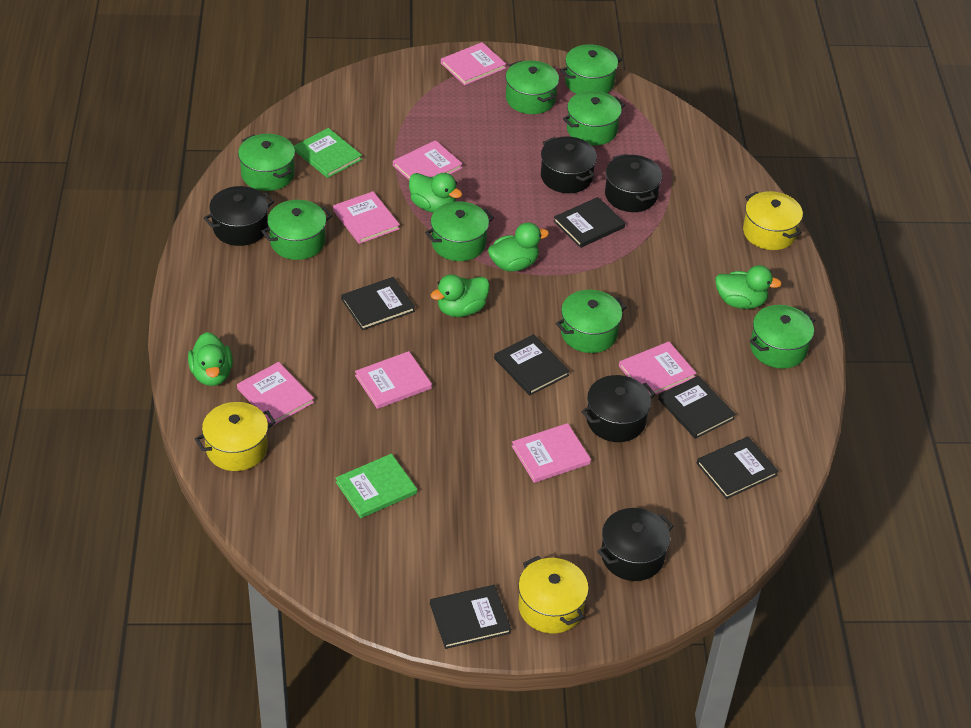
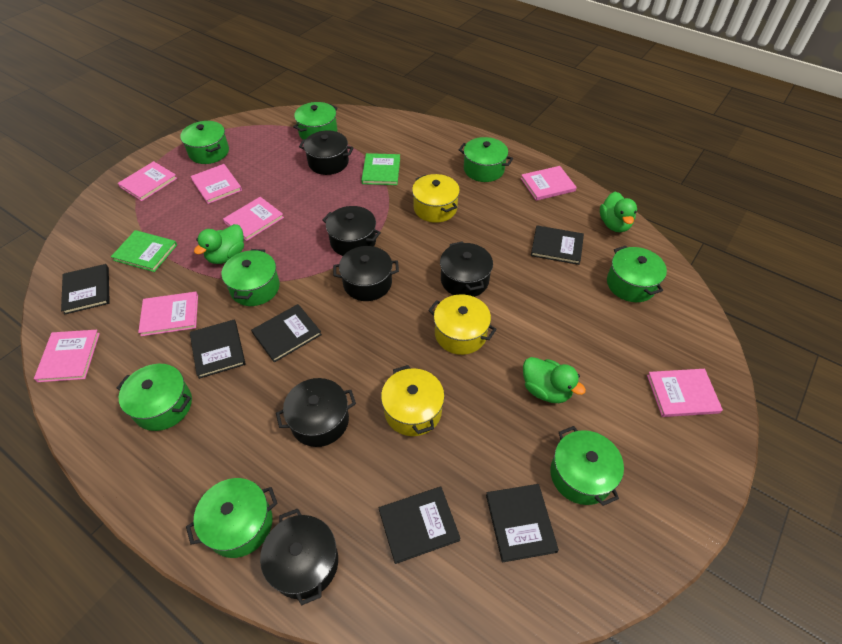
black pot: 5 -> 6
green duck: 5 -> 3

